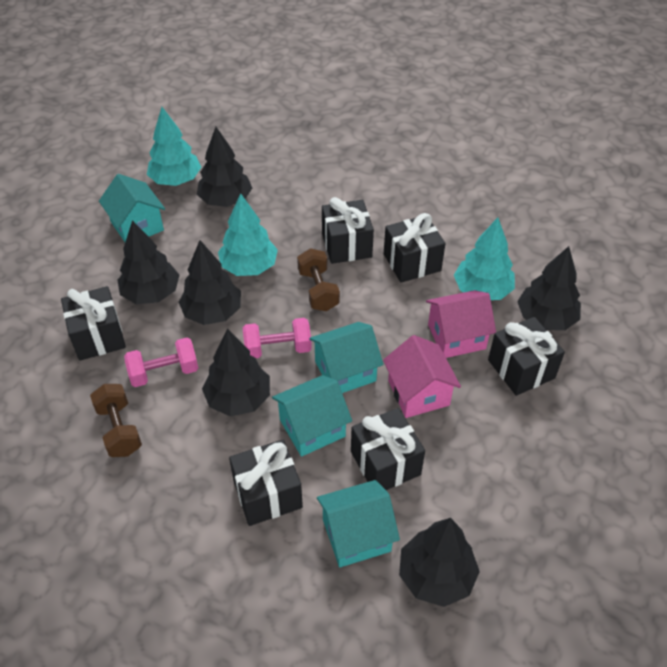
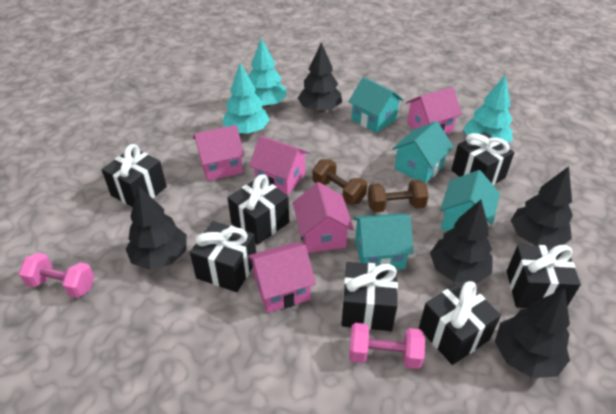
black gift: 6 -> 7
black tree: 6 -> 5
pink house: 2 -> 5

